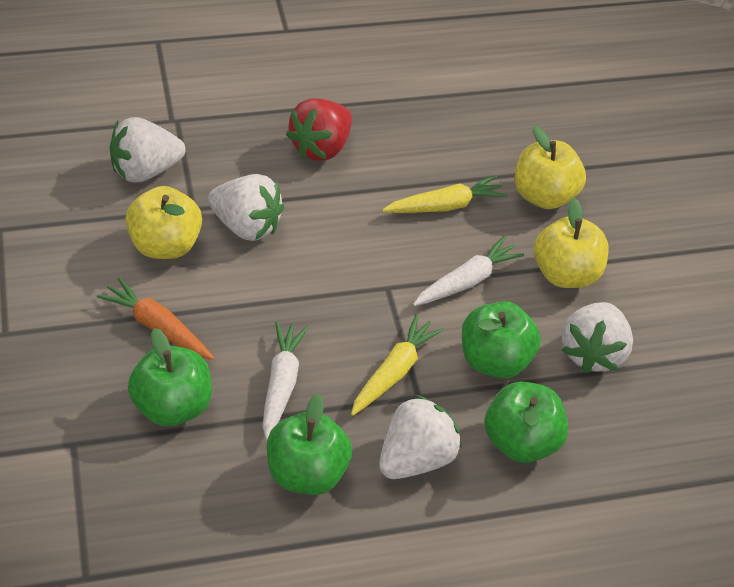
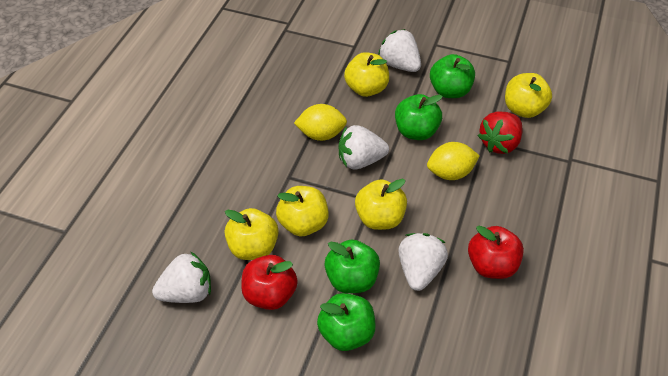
orange carrot: 1 -> 0
red apple: 0 -> 2
white carrot: 2 -> 0
yellow apple: 3 -> 5
yellow carrot: 2 -> 0
yellow lemon: 0 -> 2

